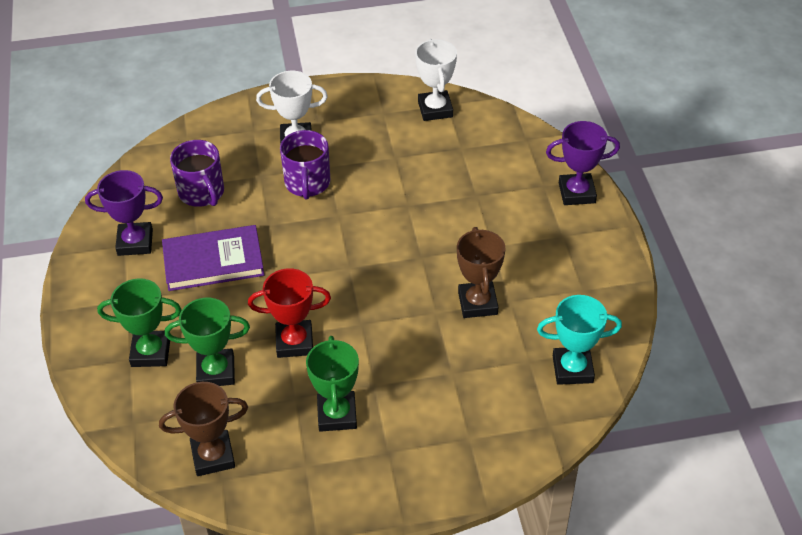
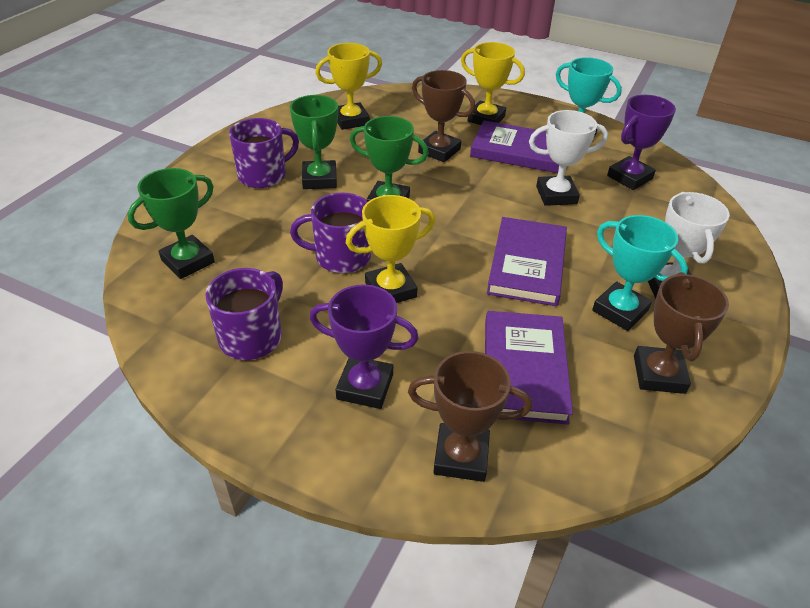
brown trophy: 2 -> 3
purple book: 1 -> 3
purple mug: 2 -> 3
red trophy: 1 -> 0
turquoise trophy: 1 -> 2
yellow trophy: 0 -> 3

